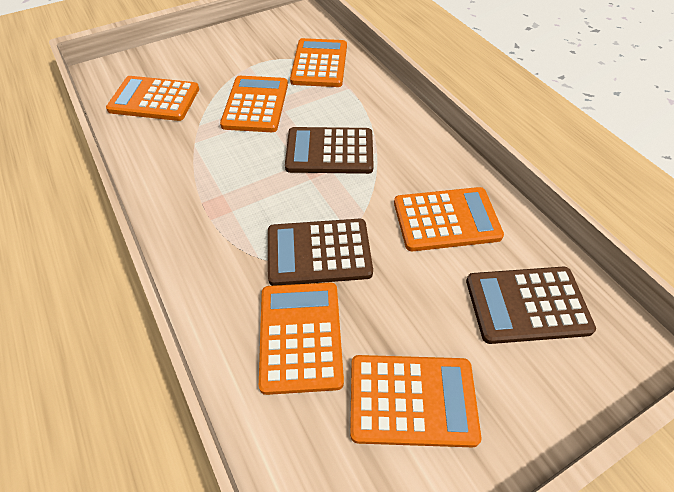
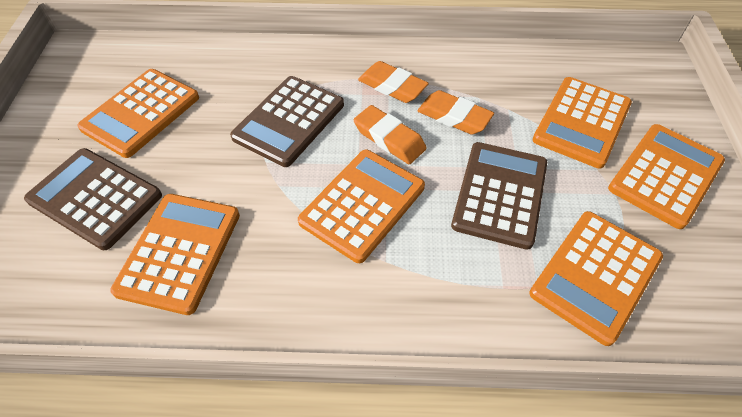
orange eraser: 0 -> 3

